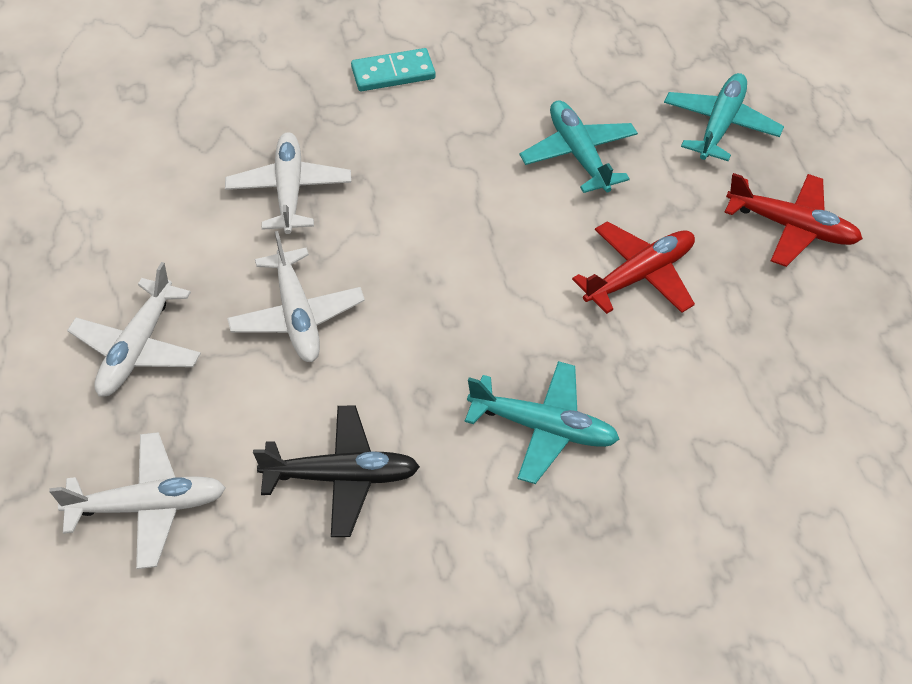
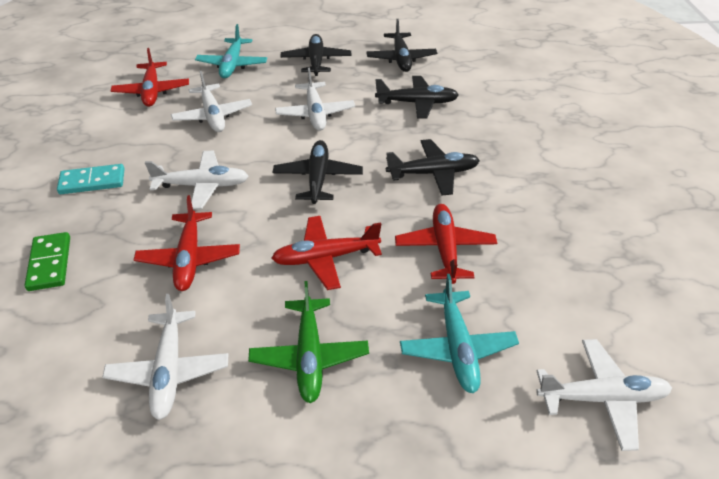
black plane: 1 -> 5
green domino: 0 -> 1
green plane: 0 -> 1
red plane: 2 -> 4
turquoise plane: 3 -> 2
white plane: 4 -> 5

